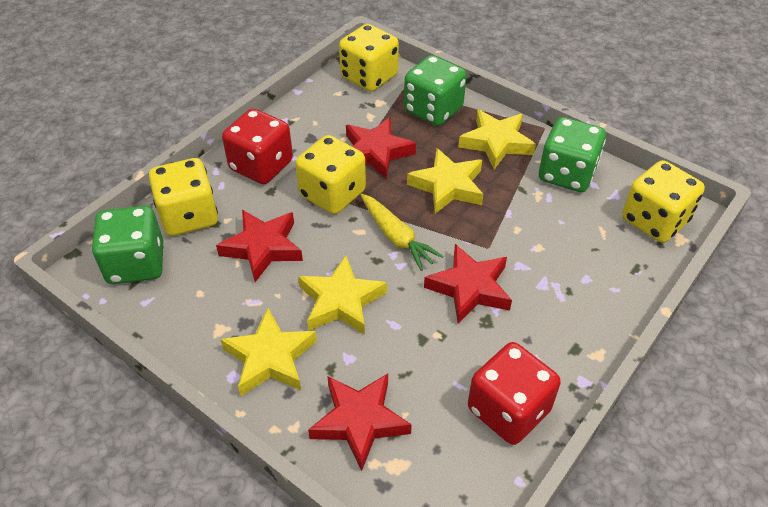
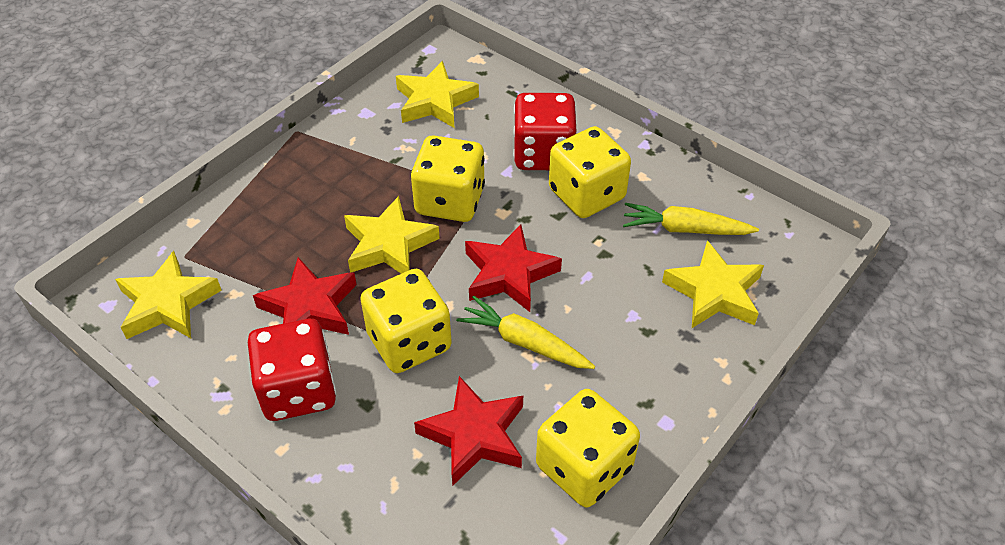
green dice: 3 -> 0
red star: 4 -> 3
yellow carrot: 1 -> 2

